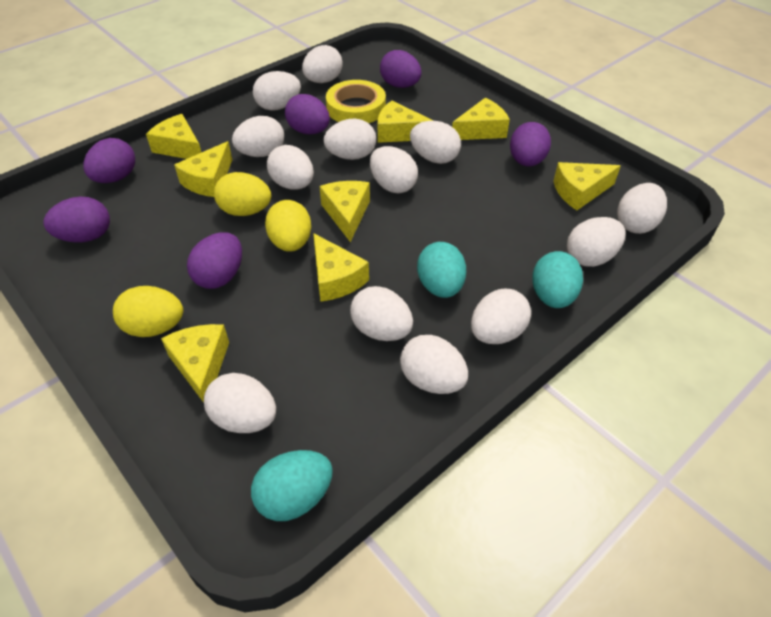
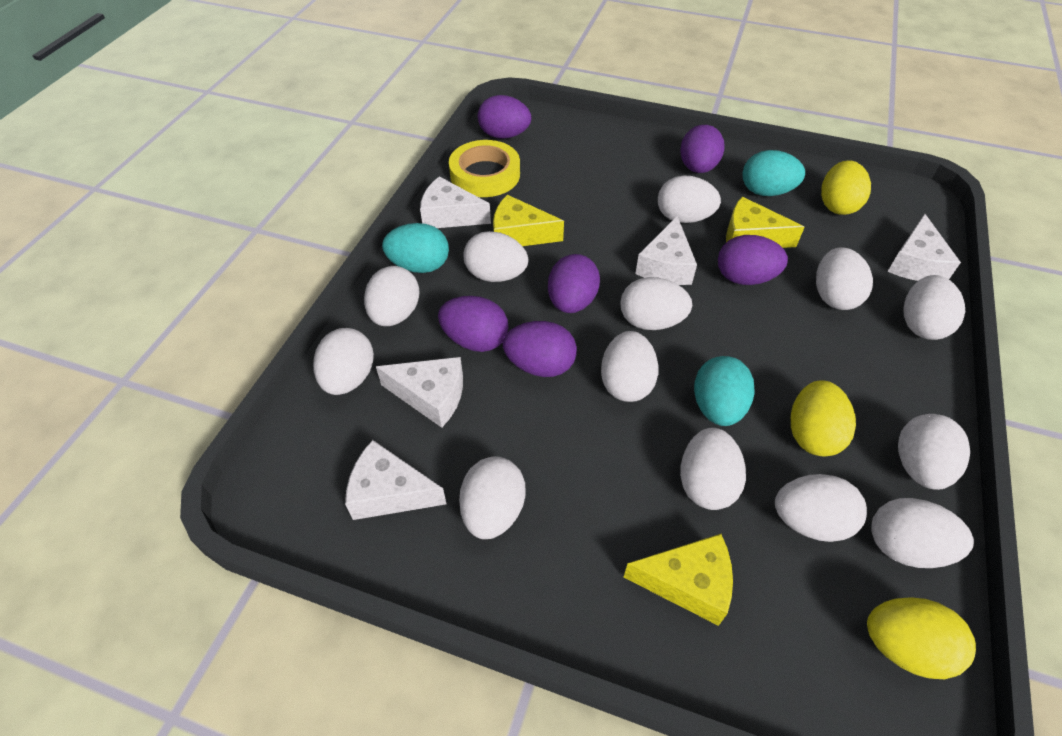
white cheese: 0 -> 5
yellow cheese: 8 -> 3

